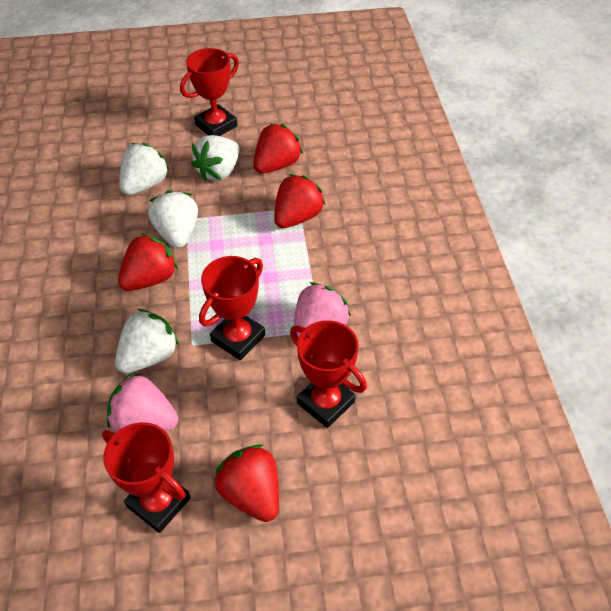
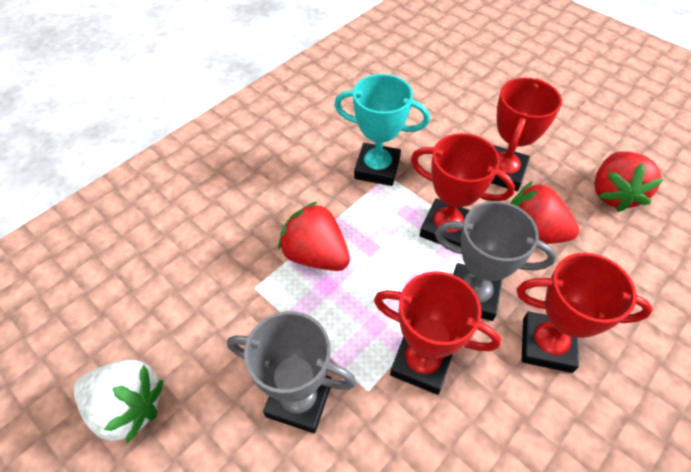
grey trophy: 0 -> 2
pink strawberry: 2 -> 0
red strawberry: 4 -> 3
turquoise trophy: 0 -> 1
white strawberry: 4 -> 1

